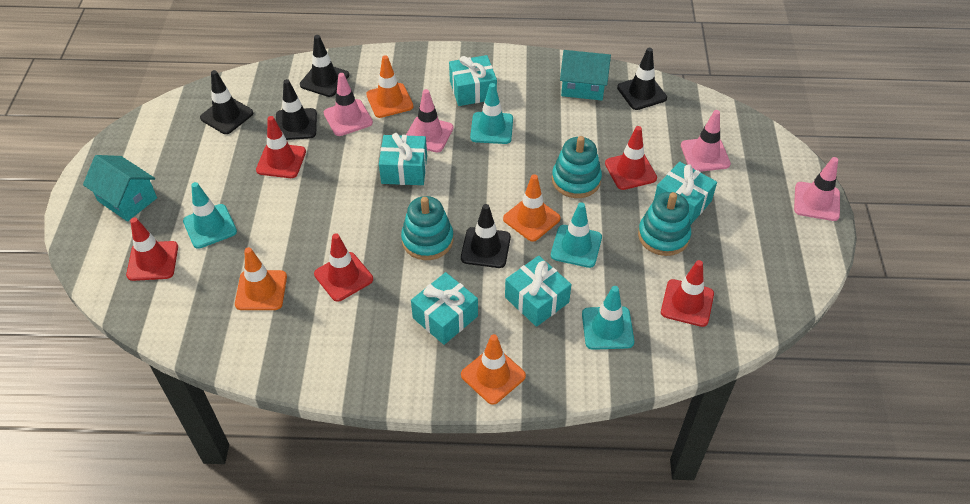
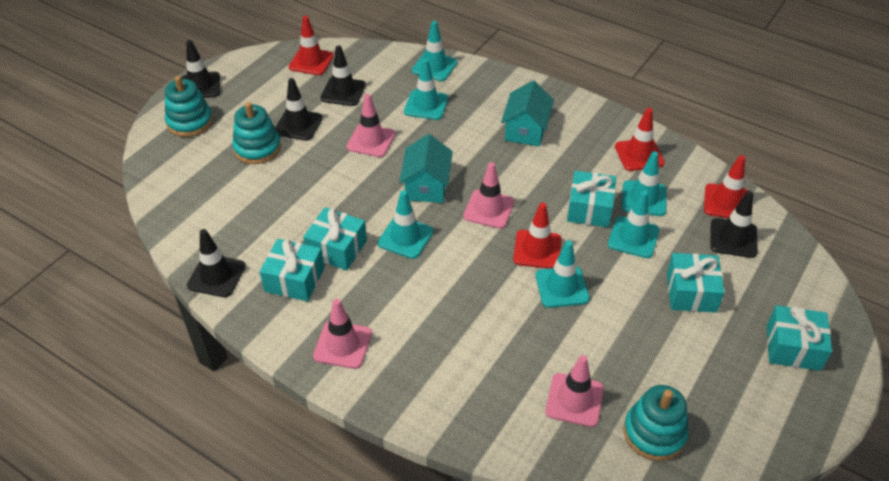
orange traffic cone: 4 -> 0
red traffic cone: 5 -> 4
turquoise traffic cone: 4 -> 6

